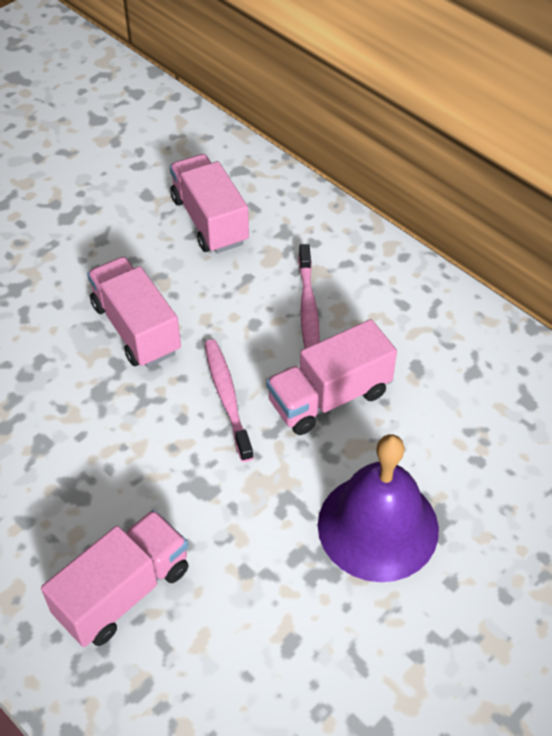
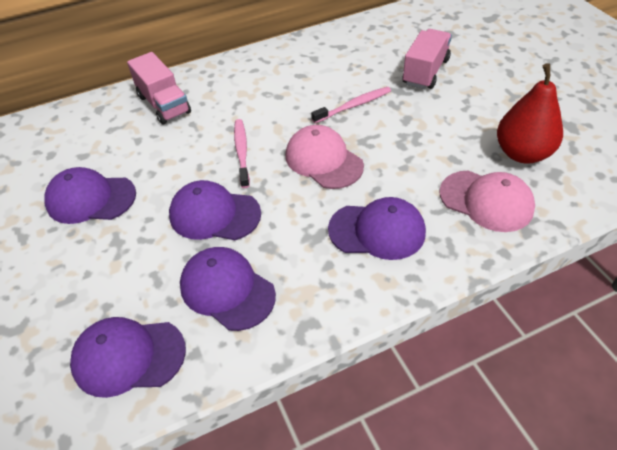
pink cap: 0 -> 2
pink truck: 4 -> 2
purple bell: 1 -> 0
purple cap: 0 -> 5
red pear: 0 -> 1

